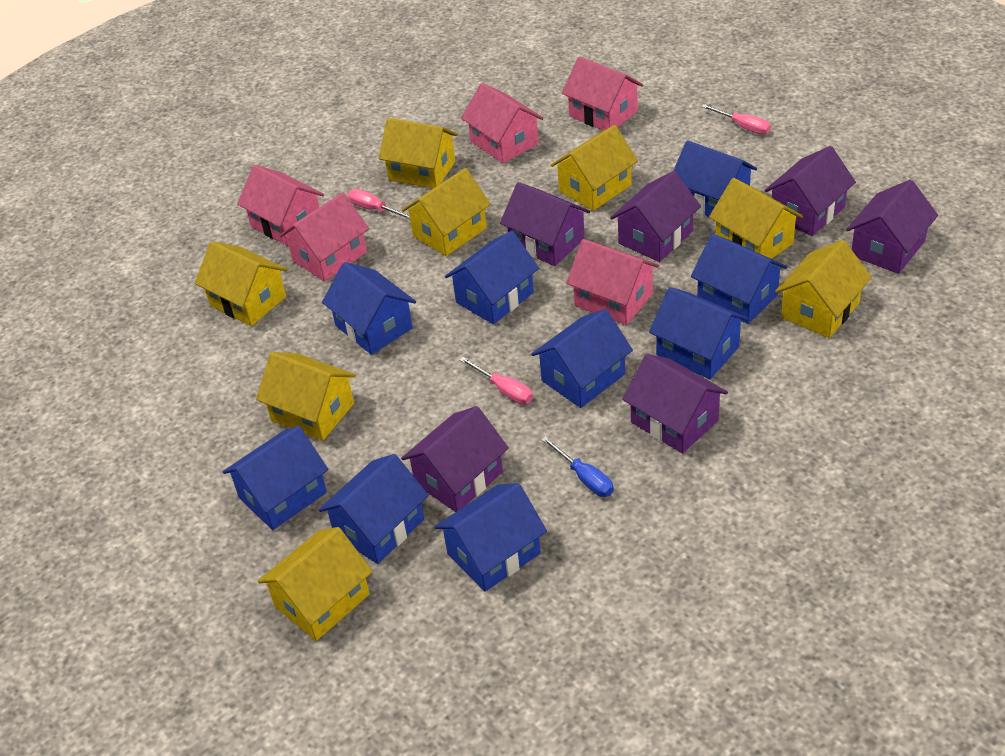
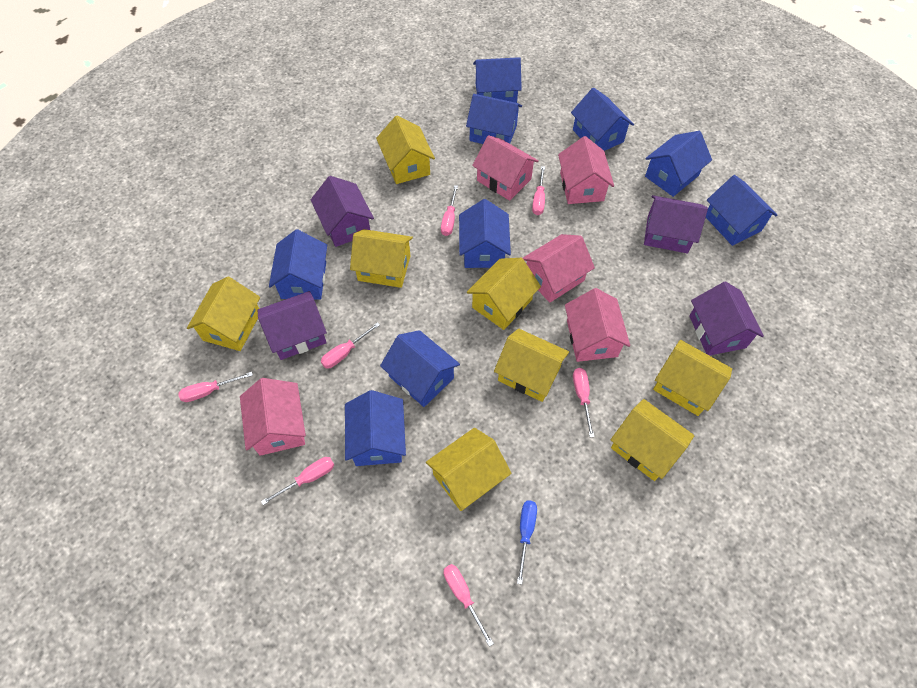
pink screwdriver: 3 -> 7
purple house: 6 -> 4

